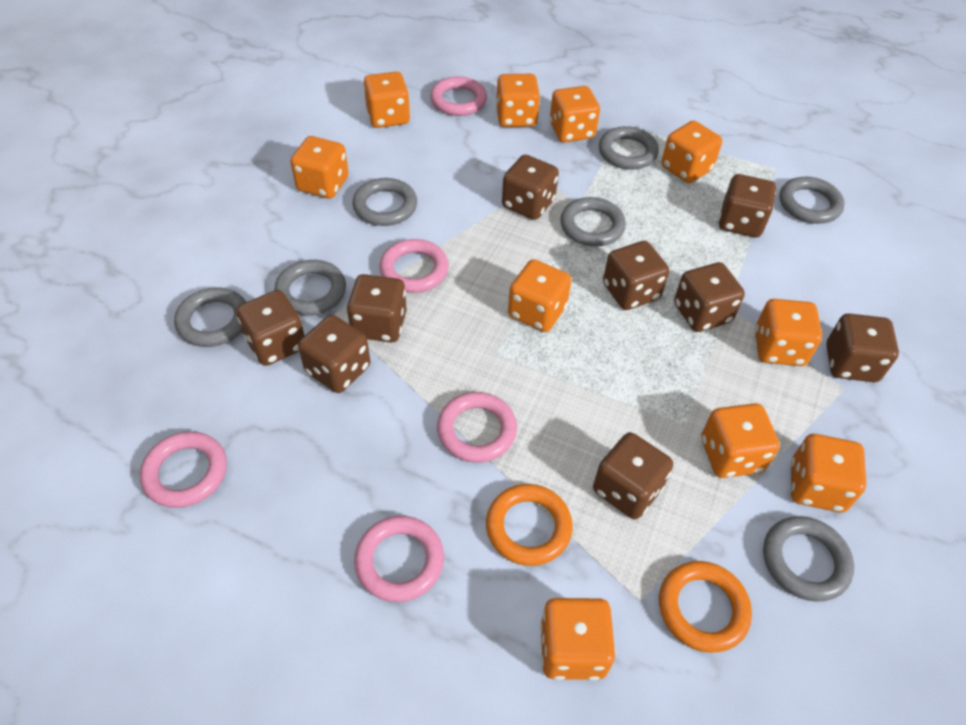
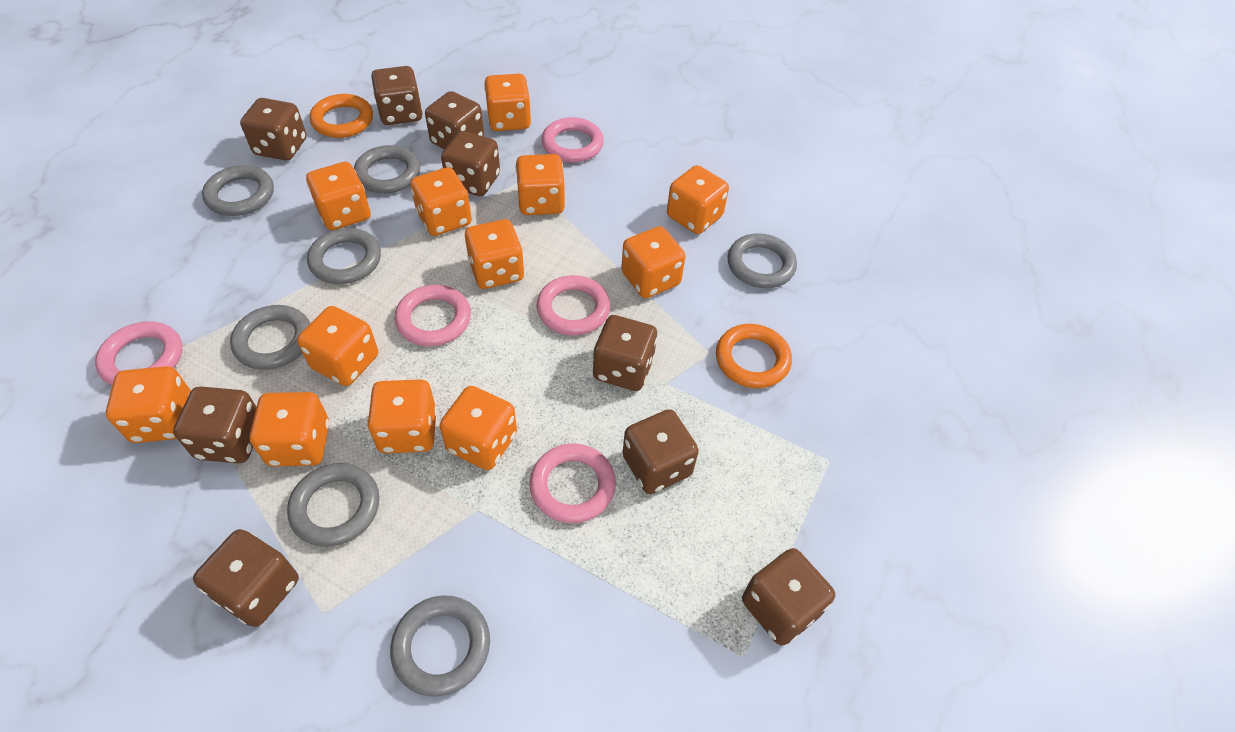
orange dice: 10 -> 12

